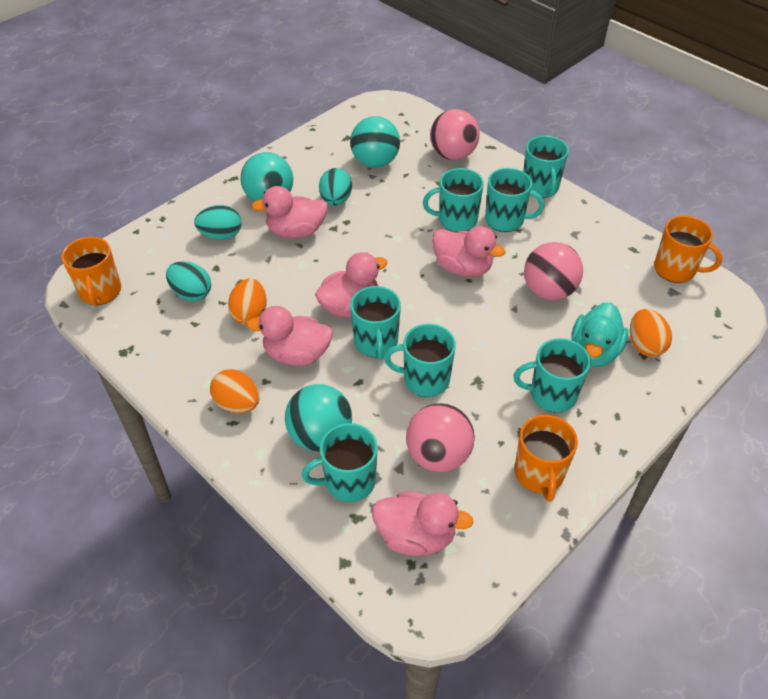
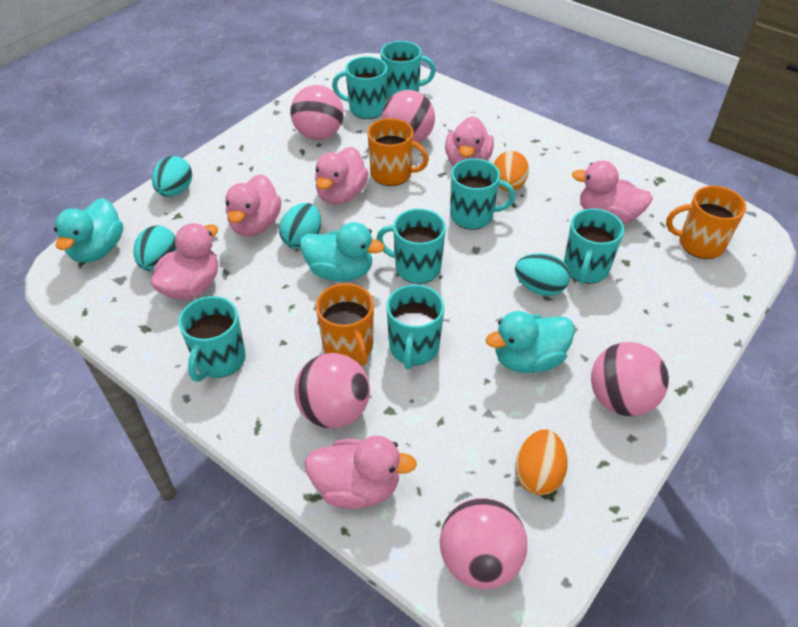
orange egg: 3 -> 2
pink ball: 3 -> 5
pink duck: 5 -> 6
turquoise ball: 3 -> 0
turquoise duck: 1 -> 3
turquoise egg: 3 -> 4

